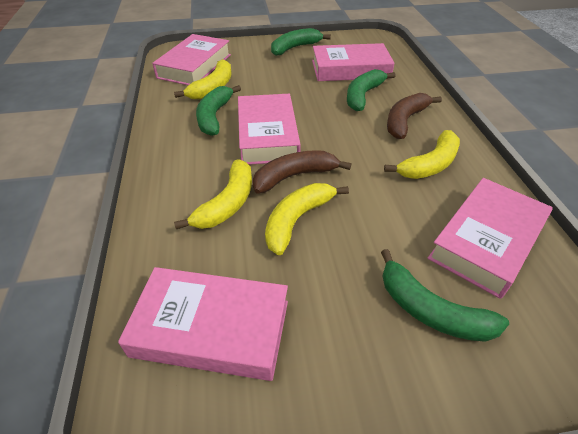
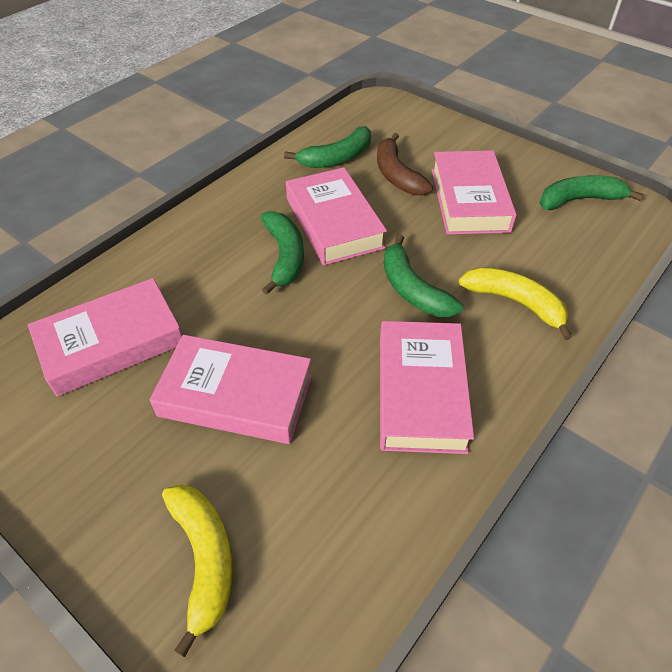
brown banana: 2 -> 1
yellow banana: 4 -> 2

